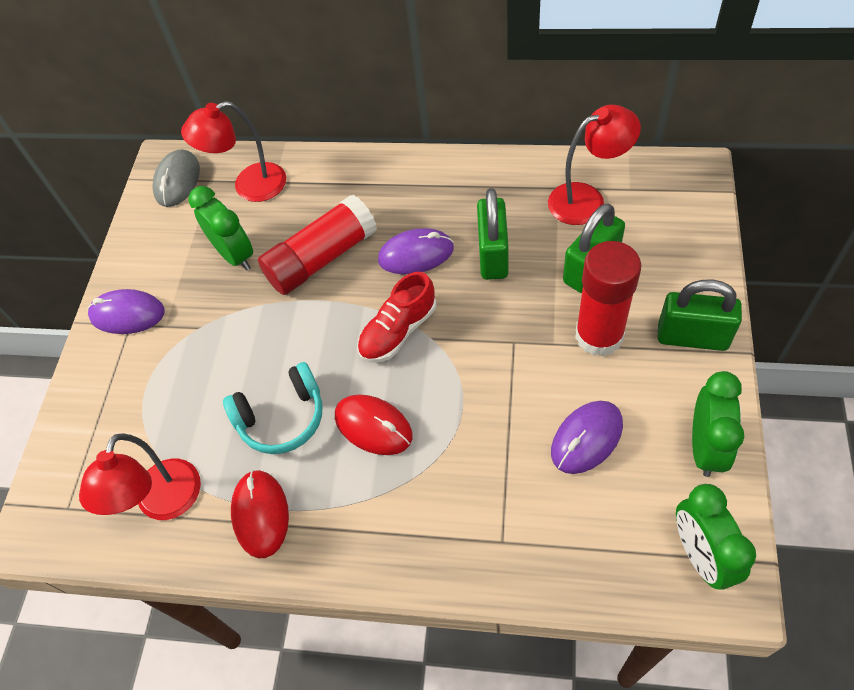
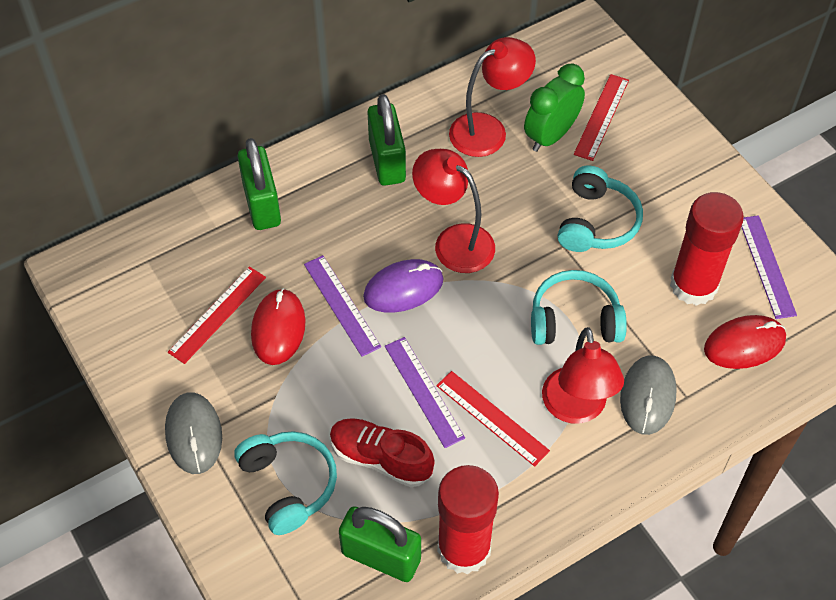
green clock: 3 -> 1
grey mouse: 1 -> 2
purple mouse: 3 -> 1
purple ruler: 0 -> 3
red ruler: 0 -> 3
turquoise headphones: 1 -> 3

